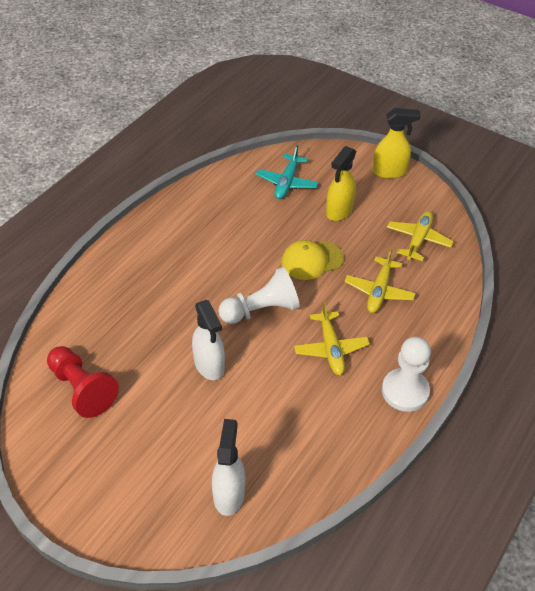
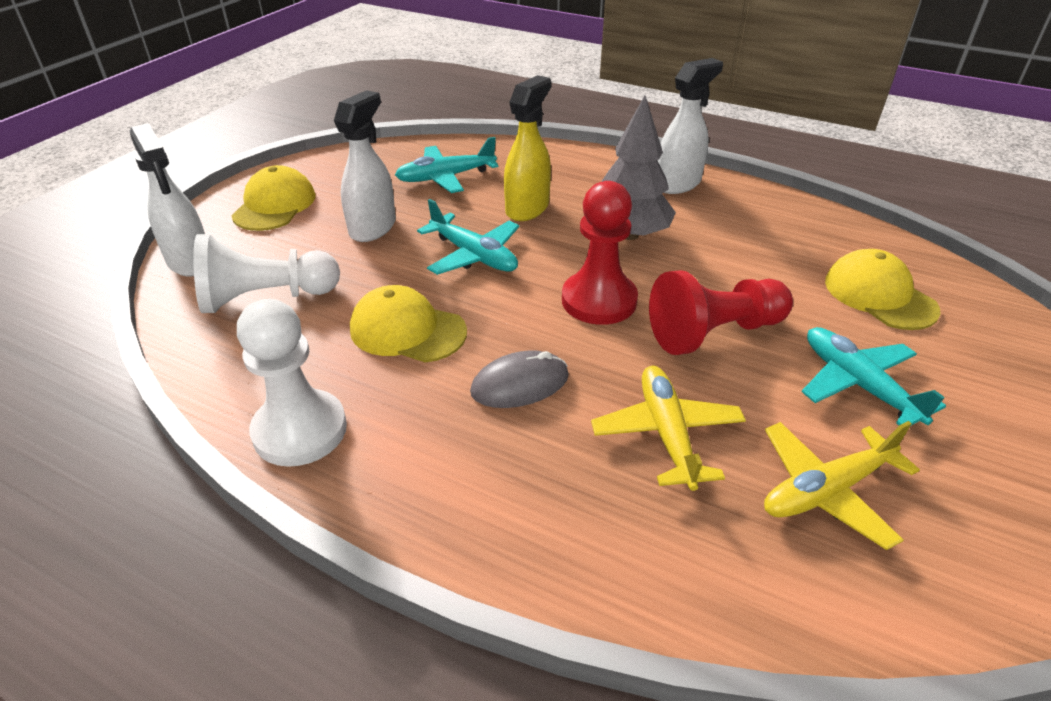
grey mouse: 0 -> 1
grey tree: 0 -> 1
red pawn: 1 -> 2
turquoise plane: 1 -> 3
white spray bottle: 2 -> 3
yellow cap: 1 -> 3
yellow plane: 3 -> 2
yellow spray bottle: 2 -> 1

